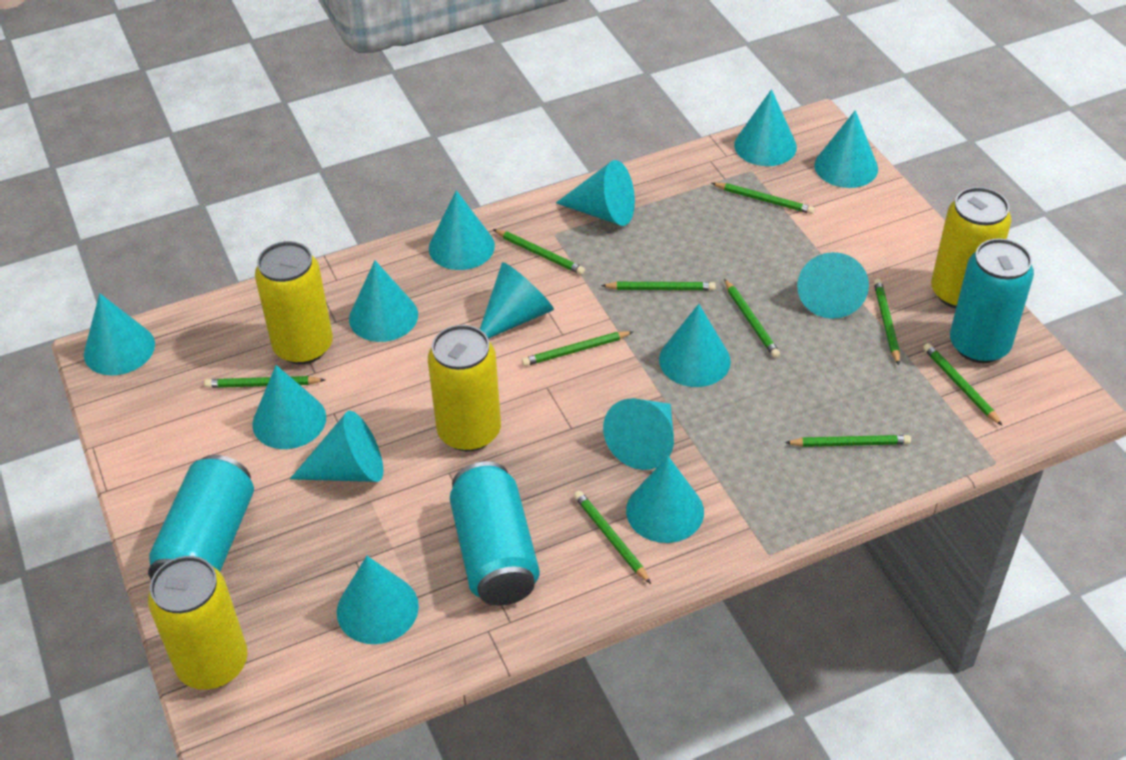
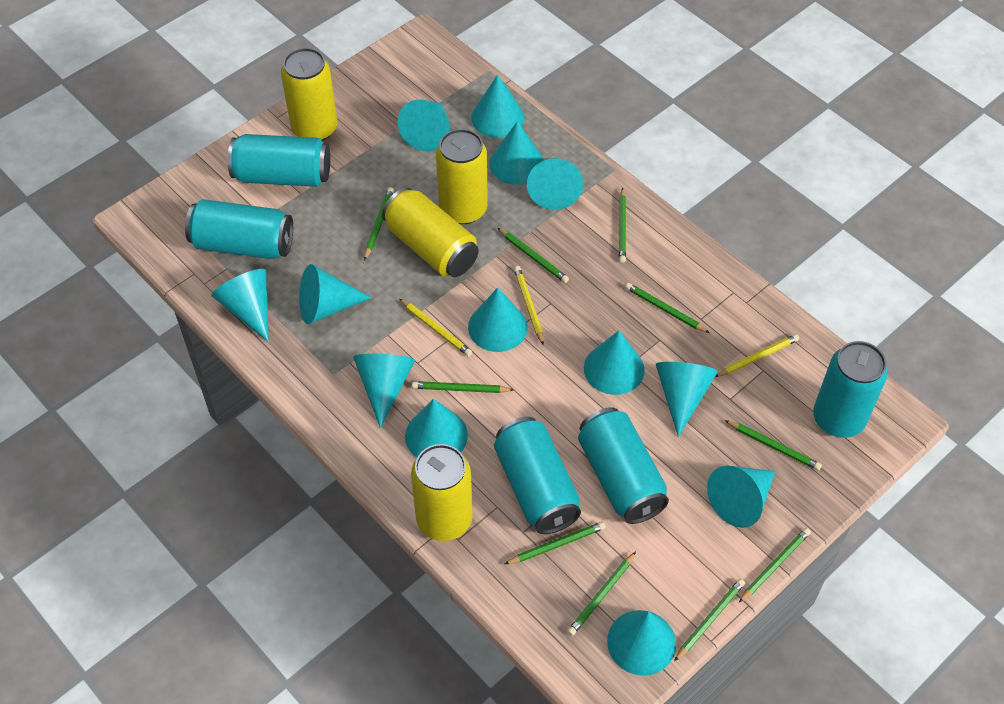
turquoise can: 3 -> 5
turquoise cone: 14 -> 13
yellow pencil: 0 -> 3

